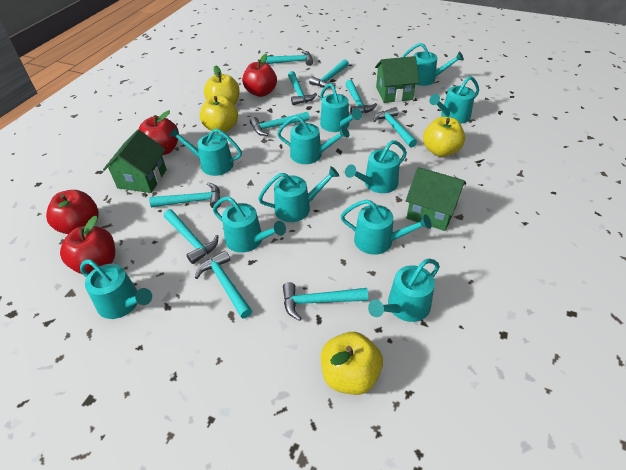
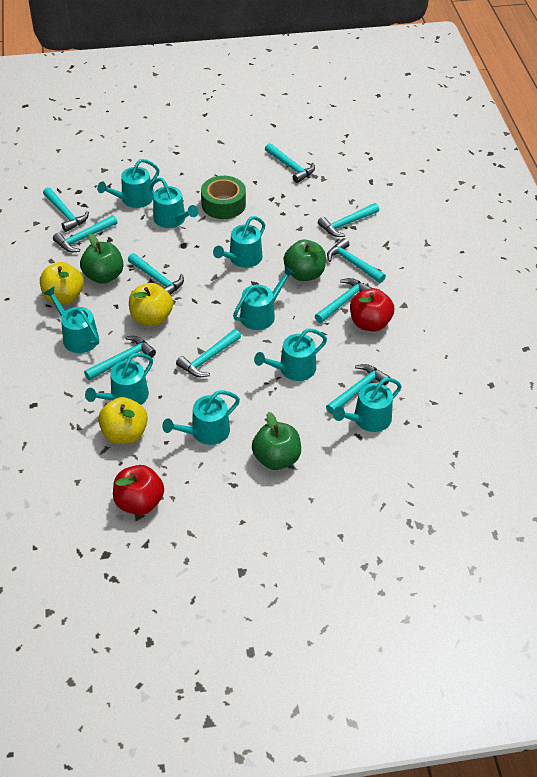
green apple: 0 -> 3
green house: 3 -> 0
green tape: 0 -> 1
red apple: 4 -> 2
turquoise watering can: 11 -> 9
yellow apple: 4 -> 3

